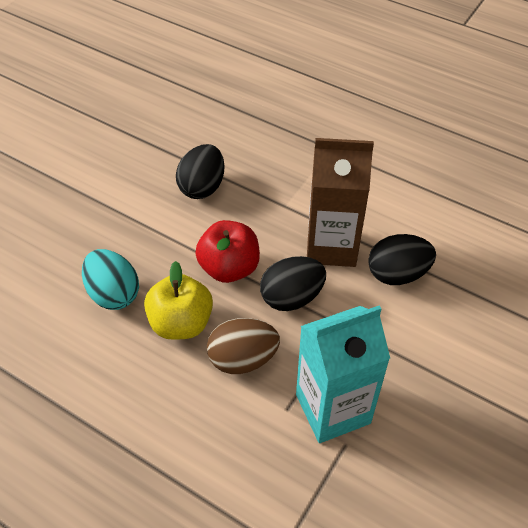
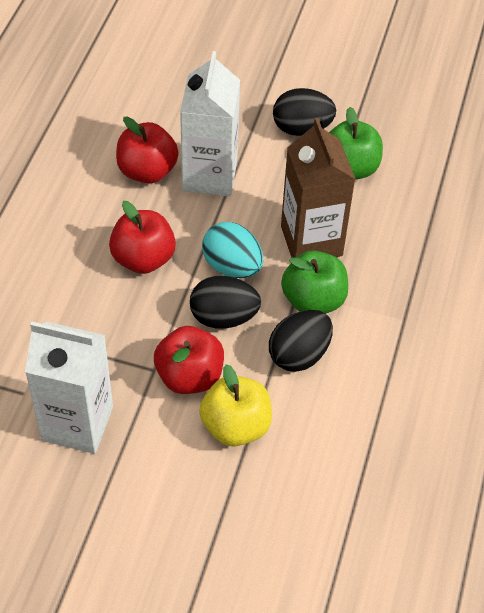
brown egg: 1 -> 0
green apple: 0 -> 2
red apple: 1 -> 3
turquoise carton: 1 -> 0
white carton: 0 -> 2

